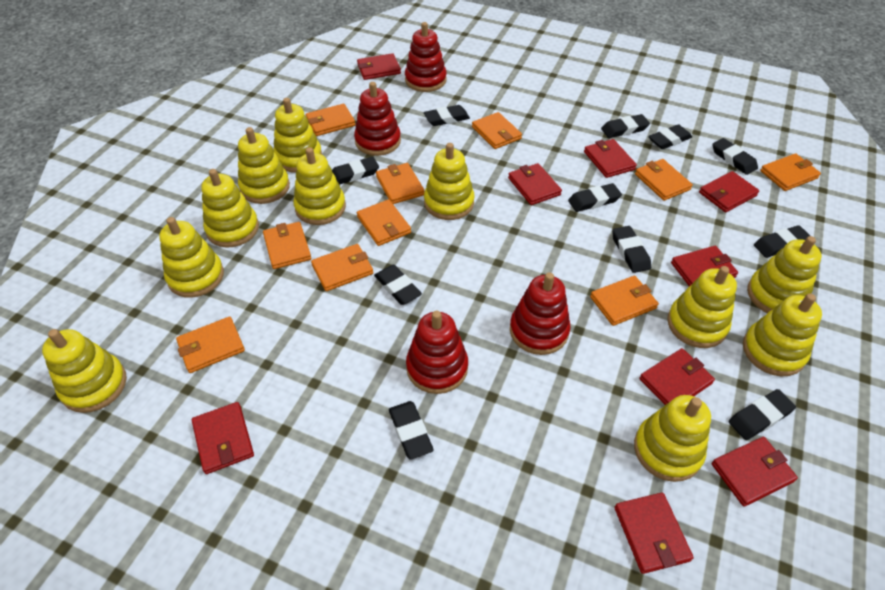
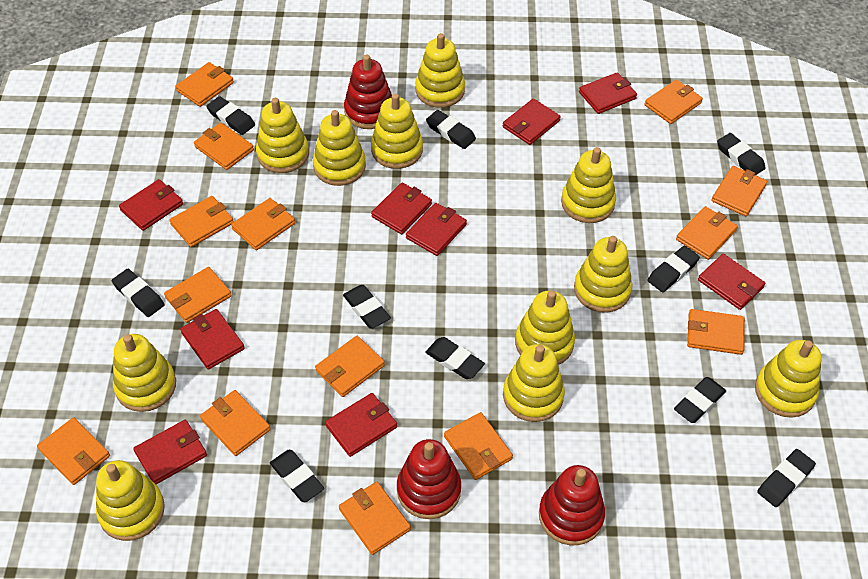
black eraser: 11 -> 10
orange wallet: 10 -> 14
red stacking toy: 4 -> 3

